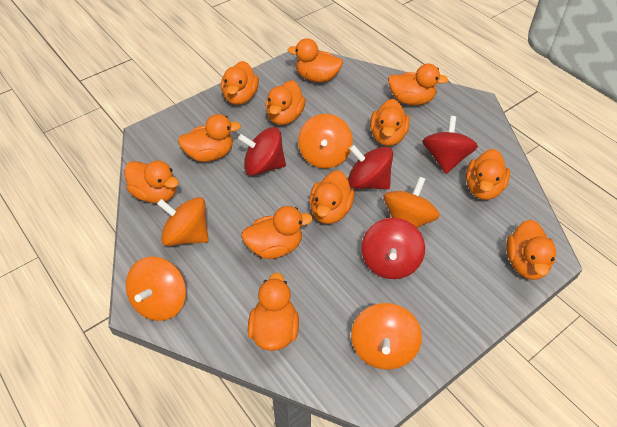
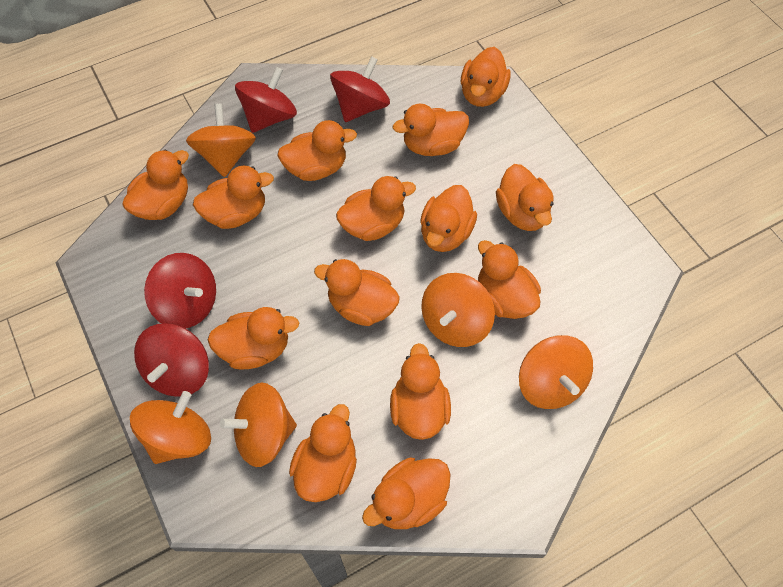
orange duck: 12 -> 14

